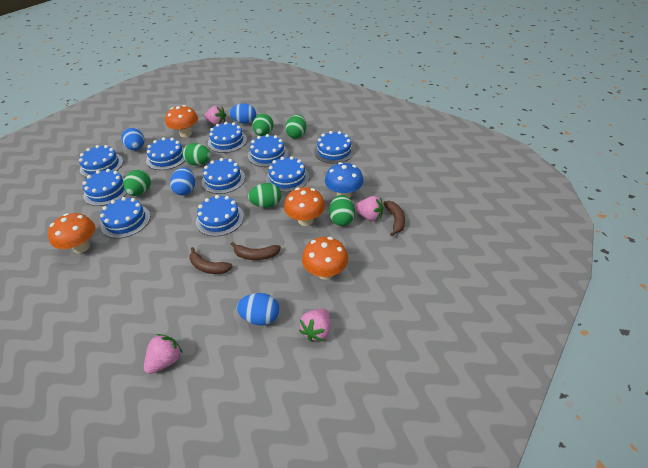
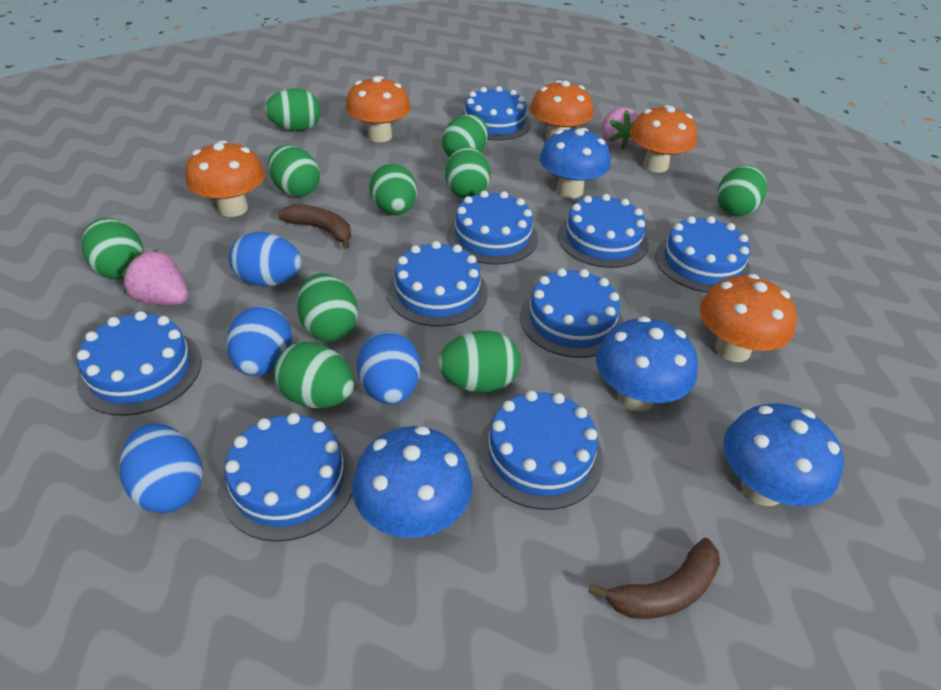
blue cake: 10 -> 9
blue mushroom: 1 -> 4
brown banana: 3 -> 2
green egg: 6 -> 10
orange mushroom: 4 -> 5
pink strawberry: 4 -> 2

